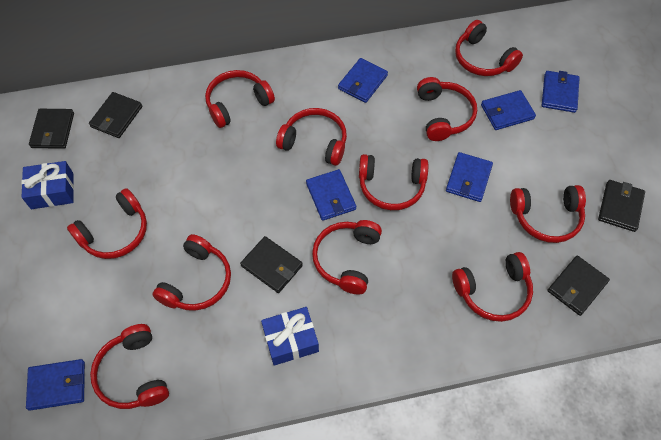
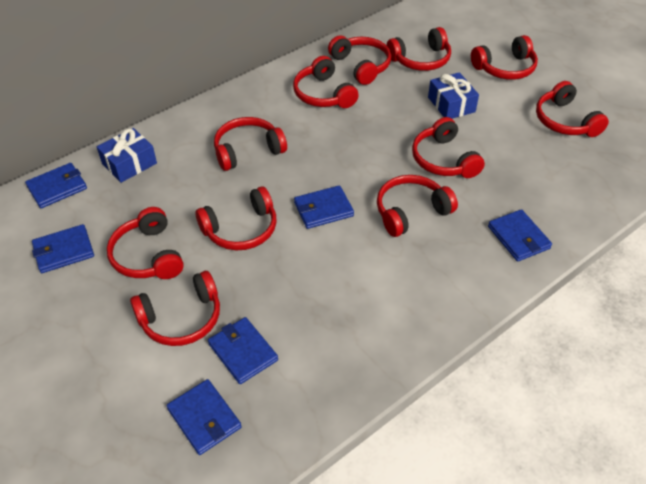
black wallet: 5 -> 0

